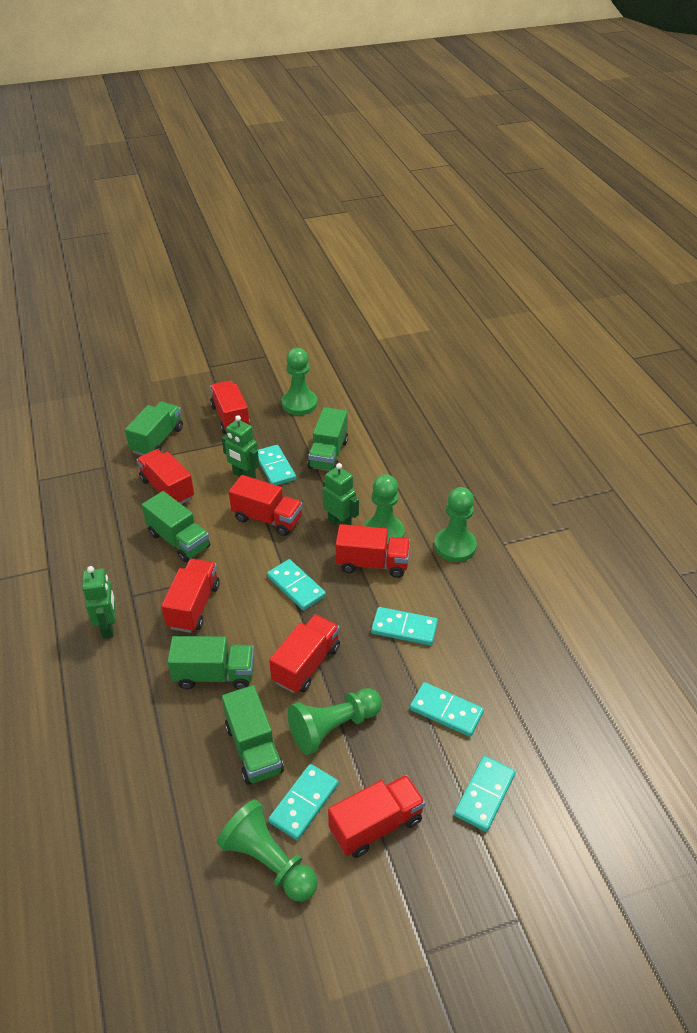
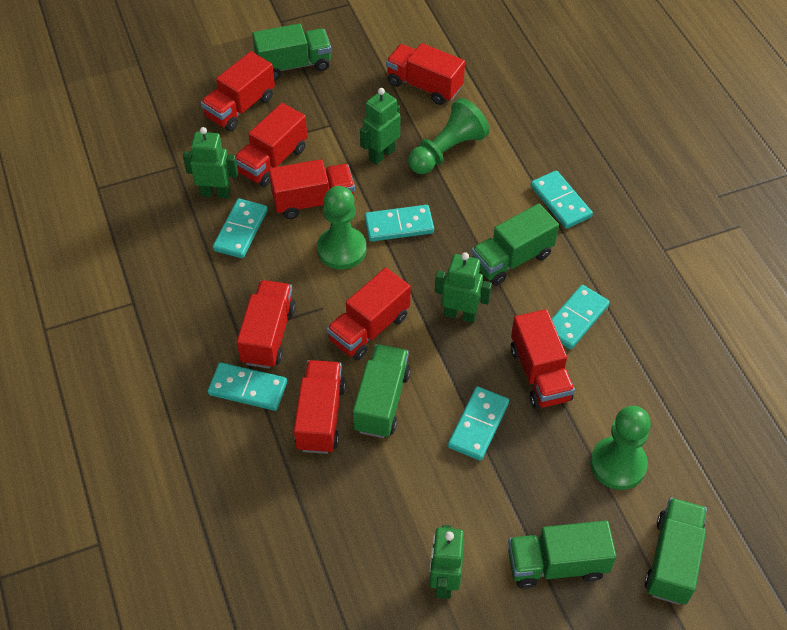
green pawn: 5 -> 3
green robot: 3 -> 4
red truck: 7 -> 8

